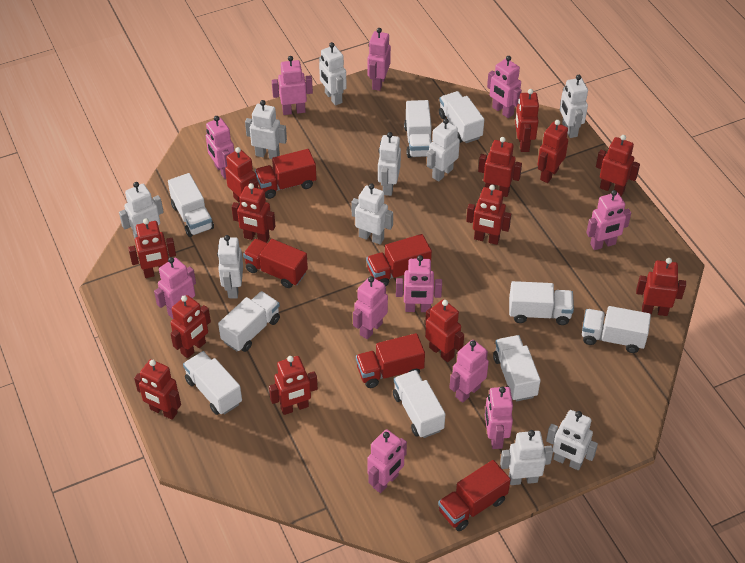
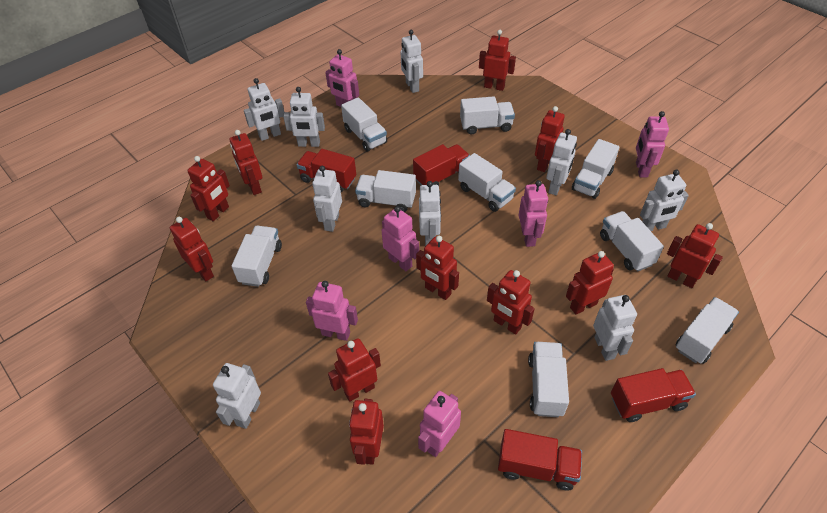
pink robot: 11 -> 6
red robot: 13 -> 11
red truck: 5 -> 4
white robot: 10 -> 9

